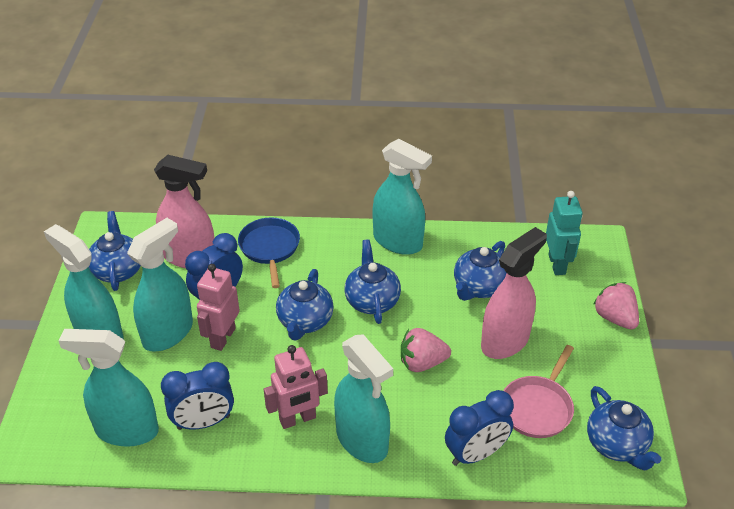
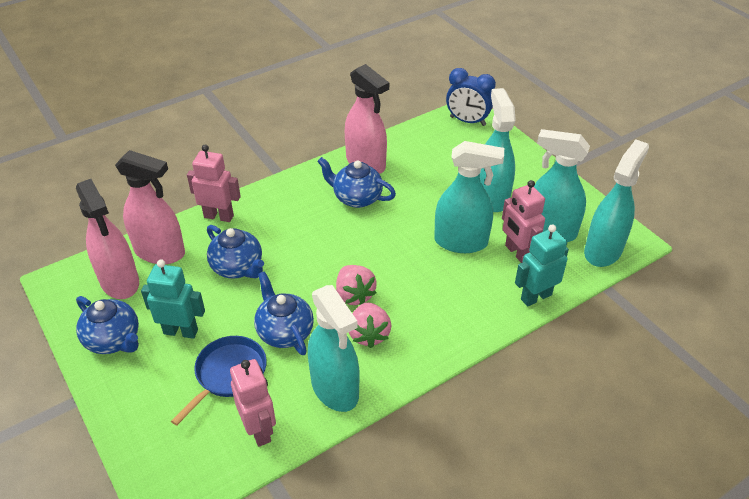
blue clock: 3 -> 1
blue teapot: 5 -> 4
pink pan: 1 -> 0
pink robot: 2 -> 3
pink spray bottle: 2 -> 3
turquoise robot: 1 -> 2

